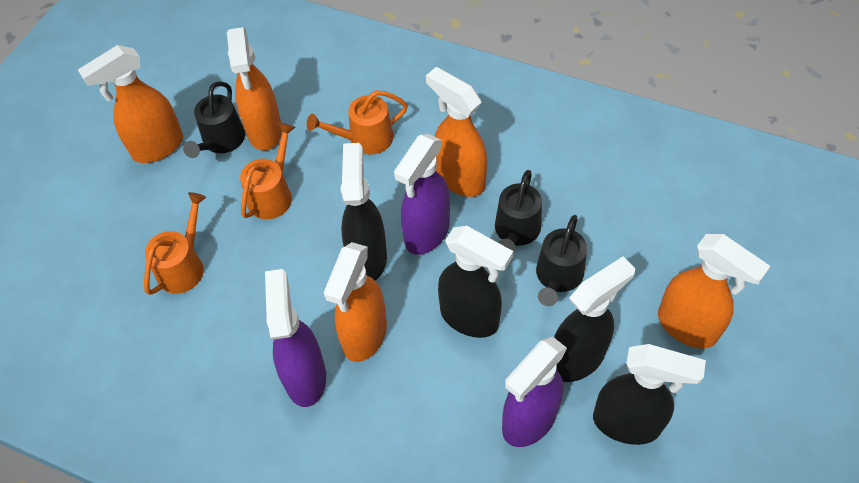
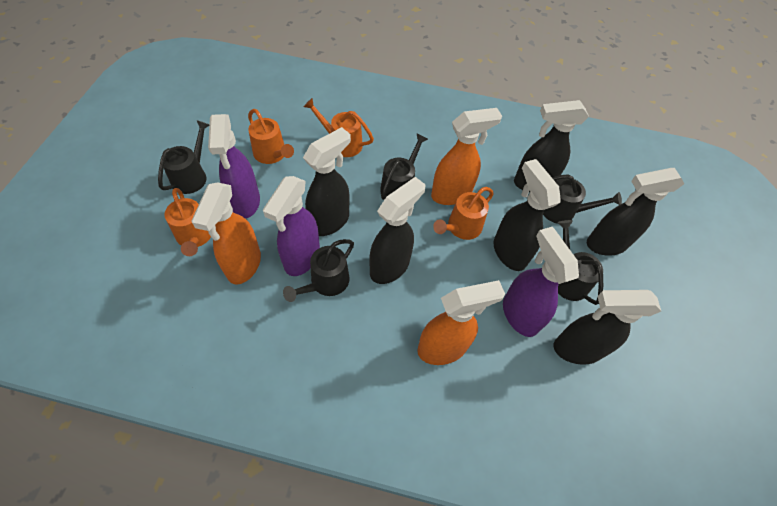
black spray bottle: 4 -> 6
black watering can: 3 -> 5
orange spray bottle: 5 -> 3
orange watering can: 3 -> 4

